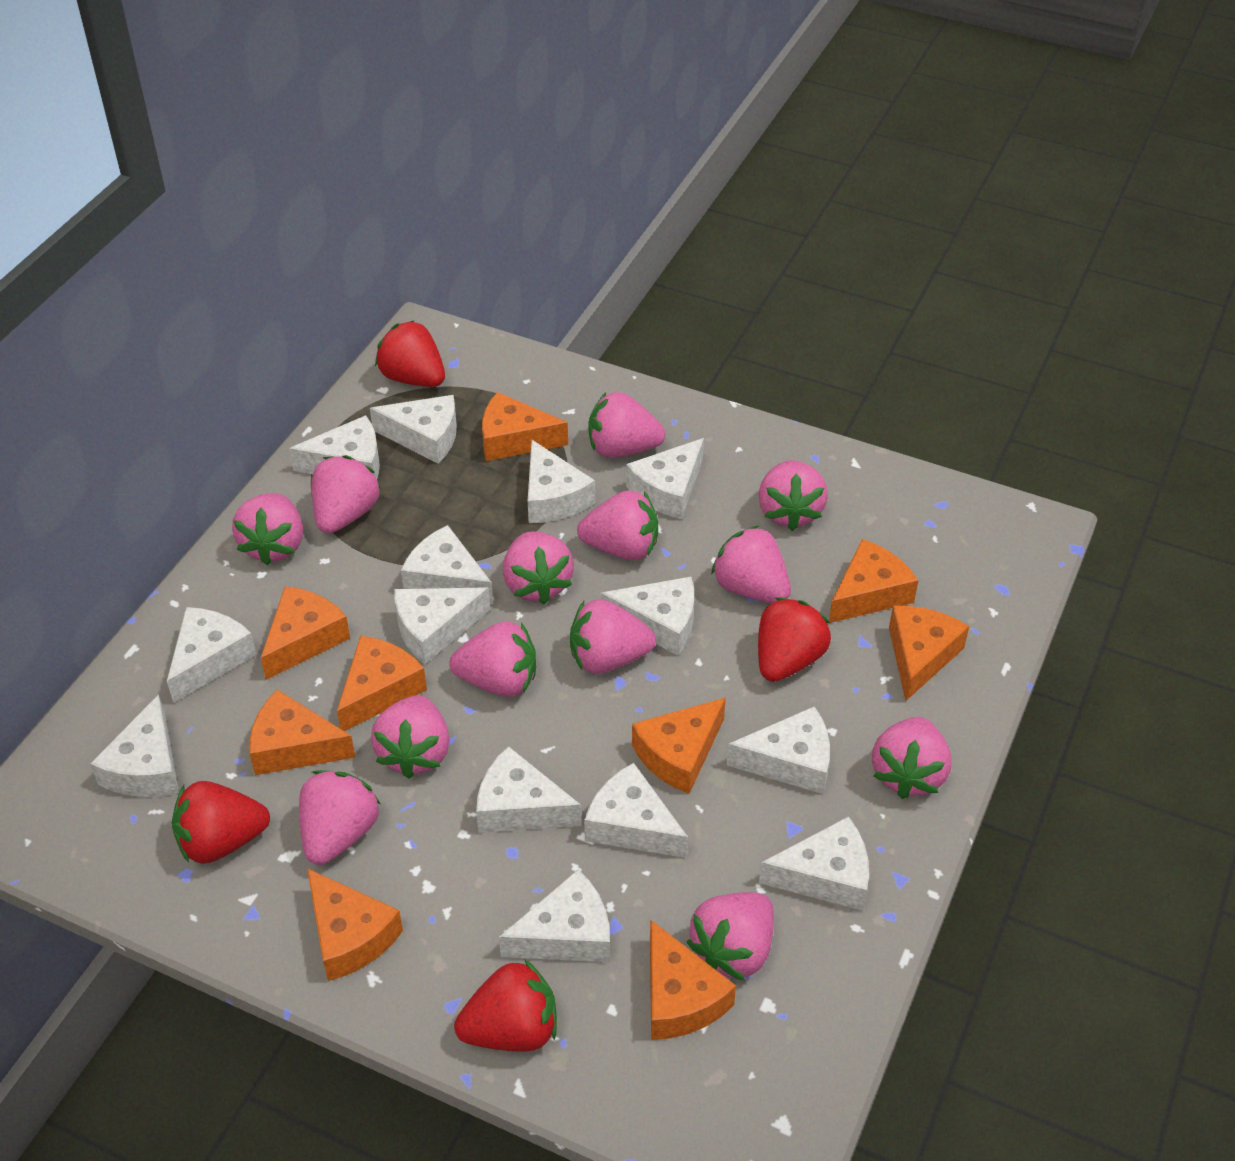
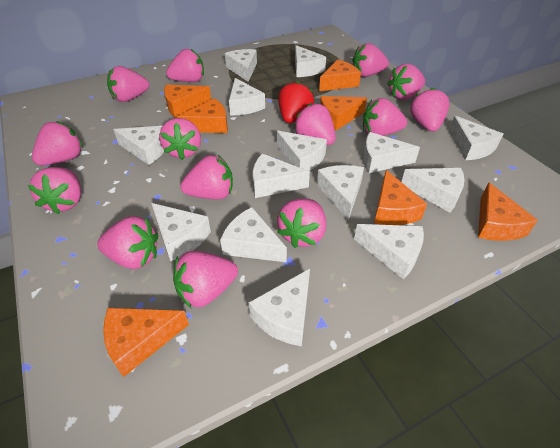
orange cheese: 9 -> 7
pink strawberry: 13 -> 14
red strawberry: 4 -> 1

